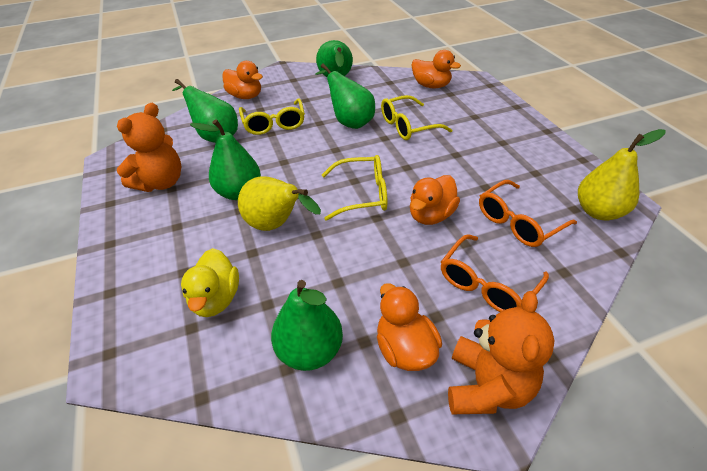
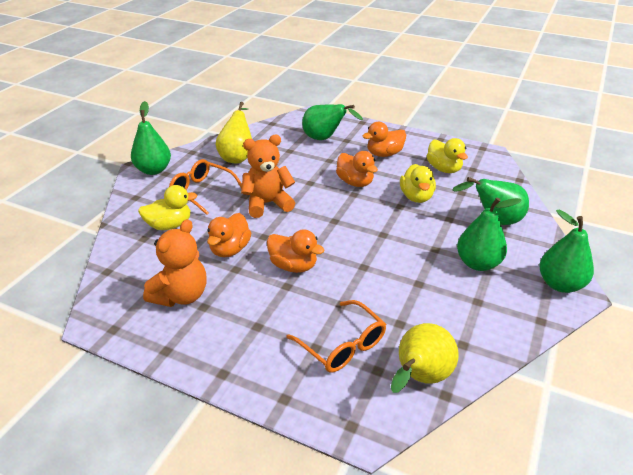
yellow duck: 1 -> 3
yellow glasses: 3 -> 0

